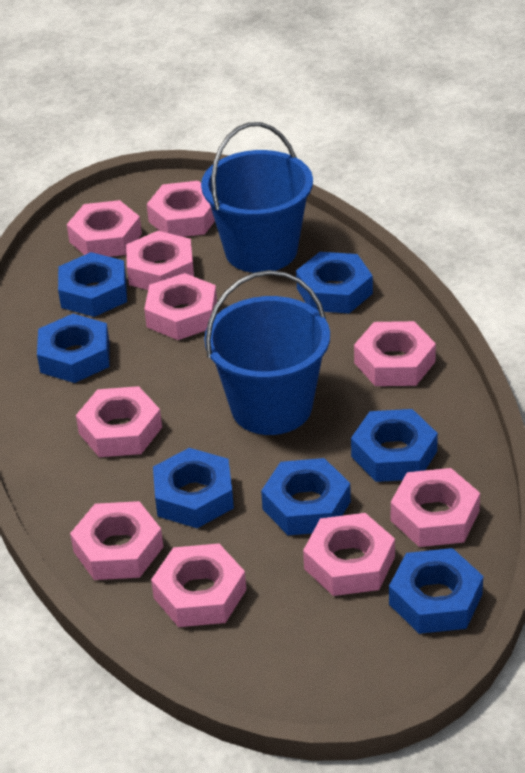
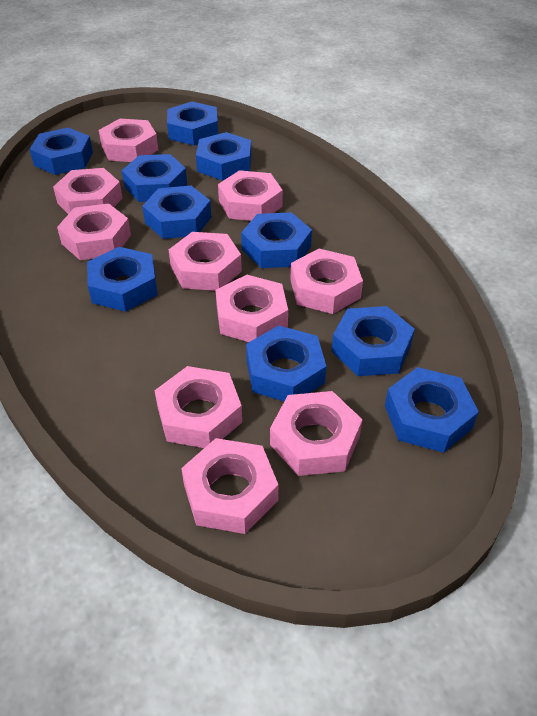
blue bucket: 2 -> 0
blue nut: 7 -> 10

